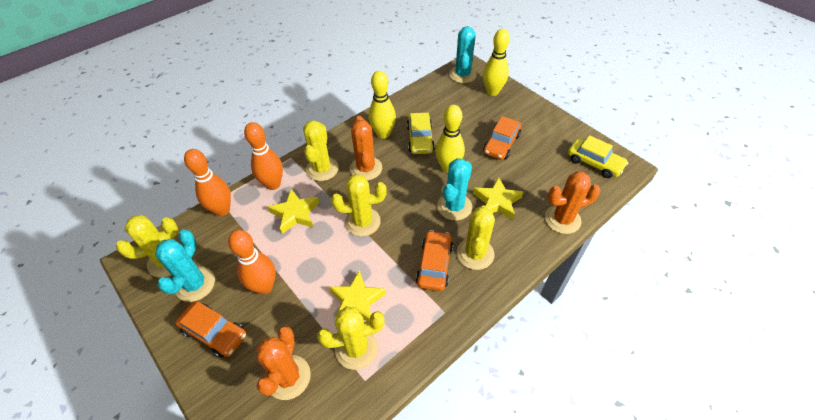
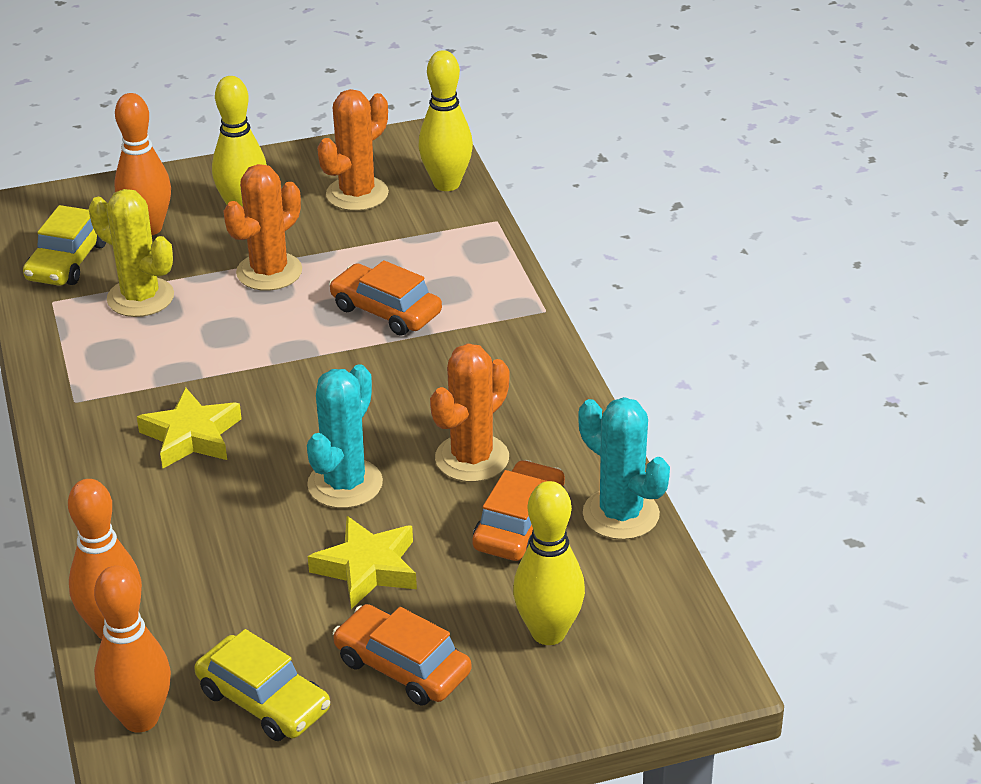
turquoise cactus: 3 -> 2
yellow cactus: 5 -> 1
yellow star: 3 -> 2

